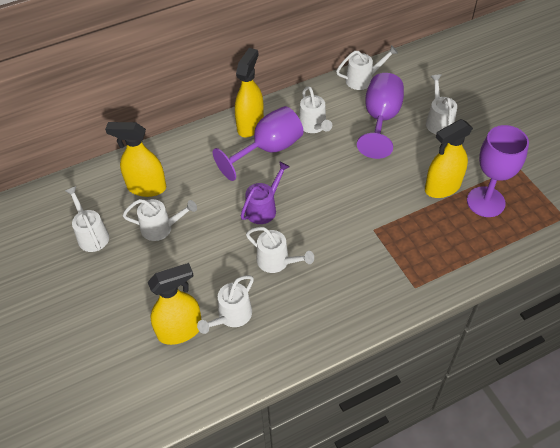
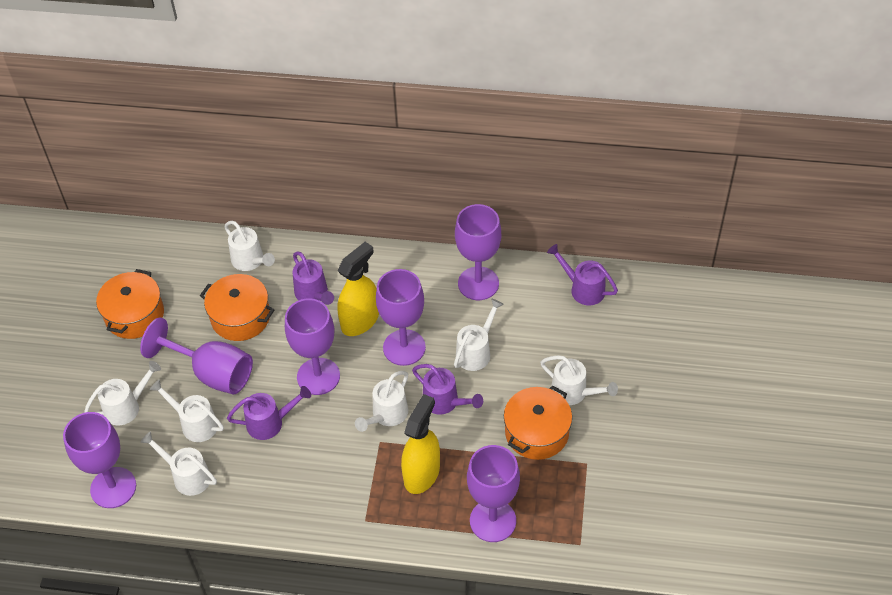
orange pot: 0 -> 3
purple goblet: 3 -> 6
purple watering can: 1 -> 4
yellow spray bottle: 4 -> 2

